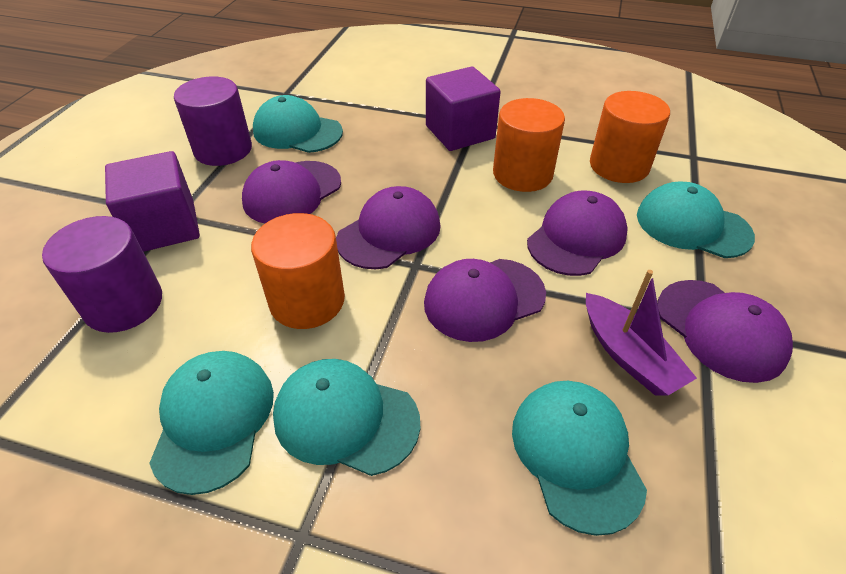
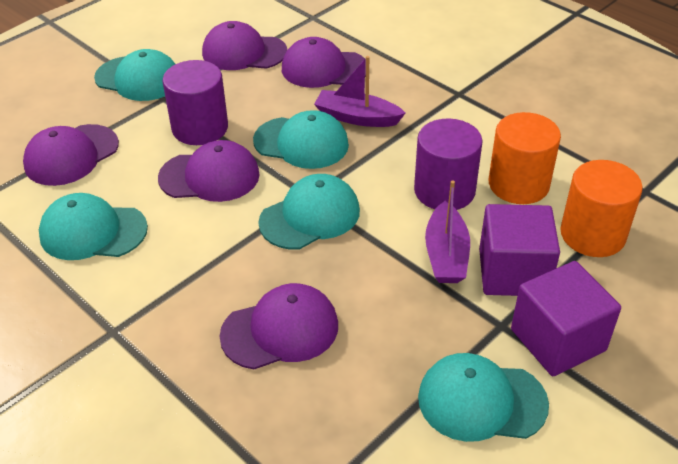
orange cylinder: 3 -> 2
purple boat: 1 -> 2

